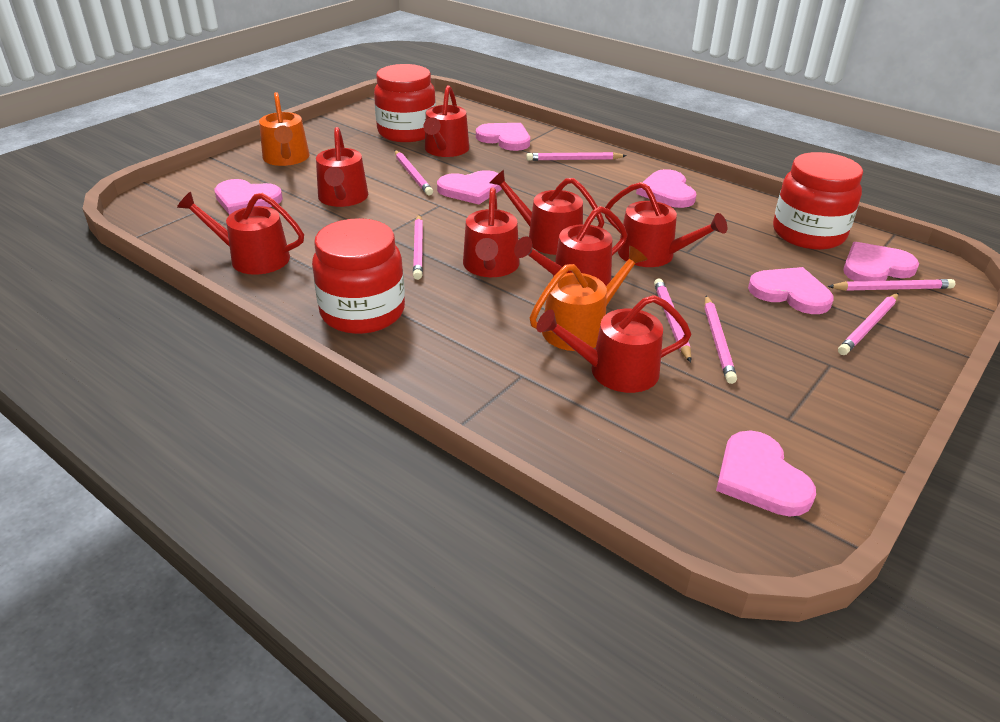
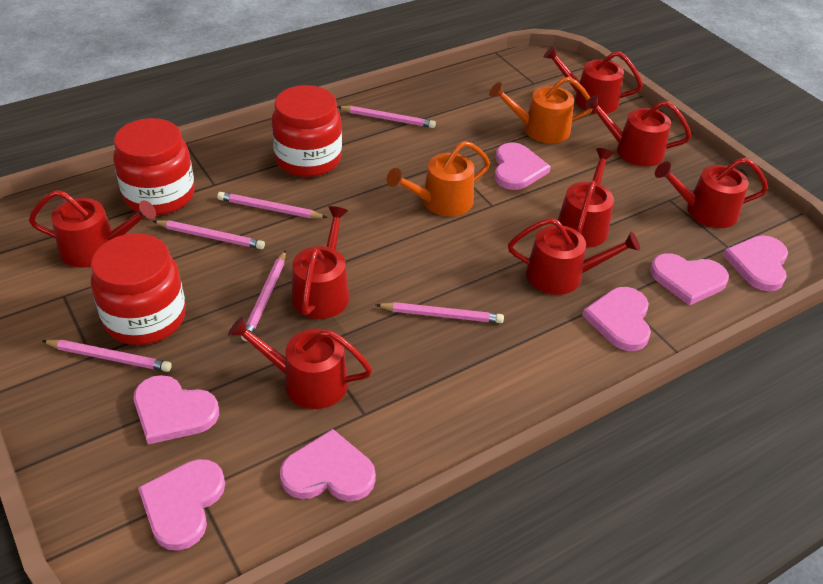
pink pencil: 7 -> 6

